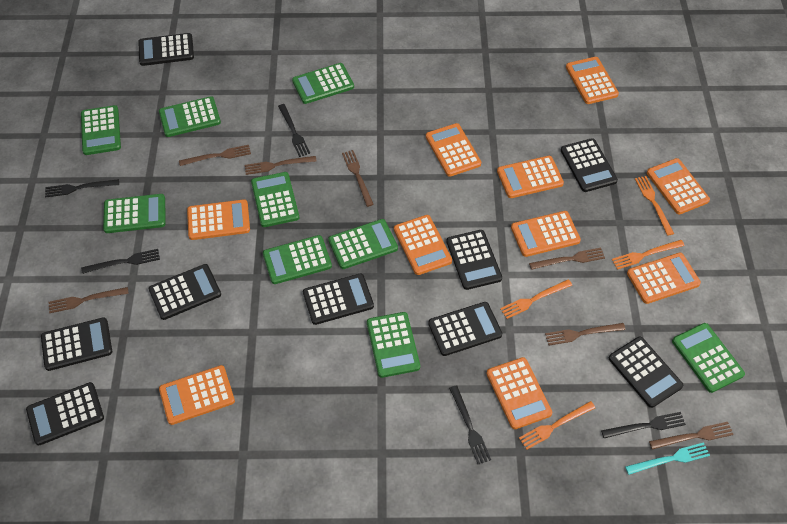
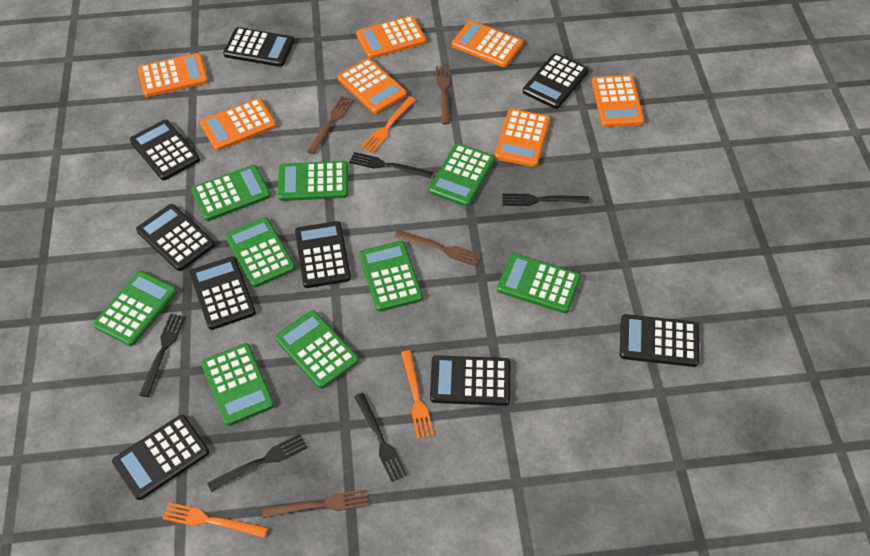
brown fork: 7 -> 4
orange calculator: 10 -> 7
orange fork: 4 -> 3
turquoise fork: 1 -> 0

